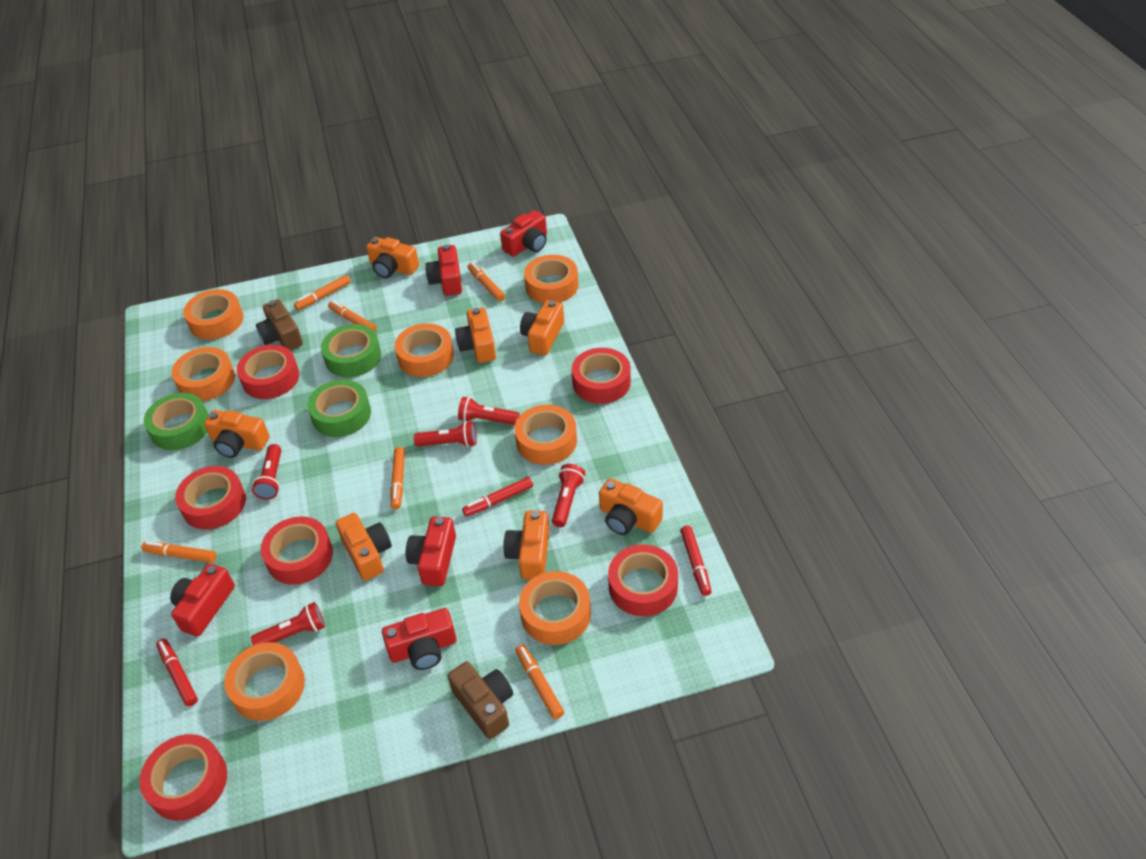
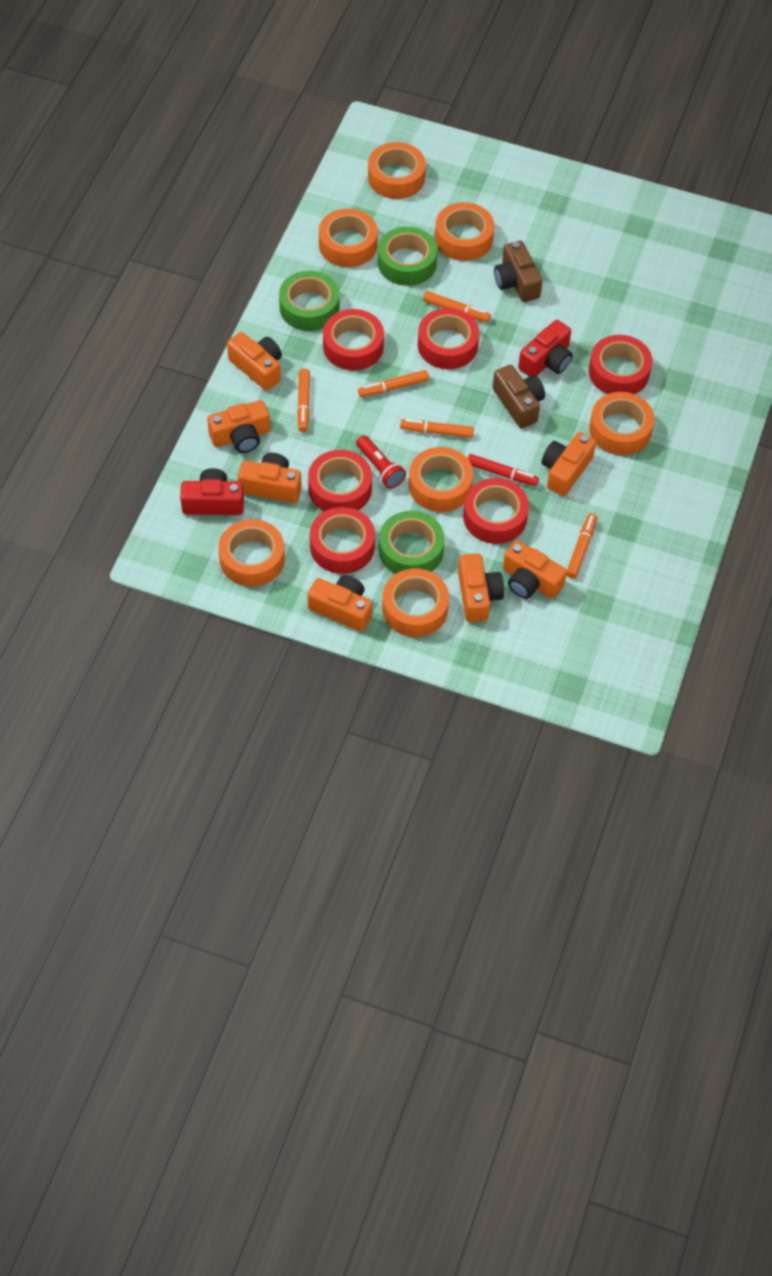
orange marker: 6 -> 5
red camera: 5 -> 2
red flashlight: 5 -> 1
red marker: 3 -> 1

